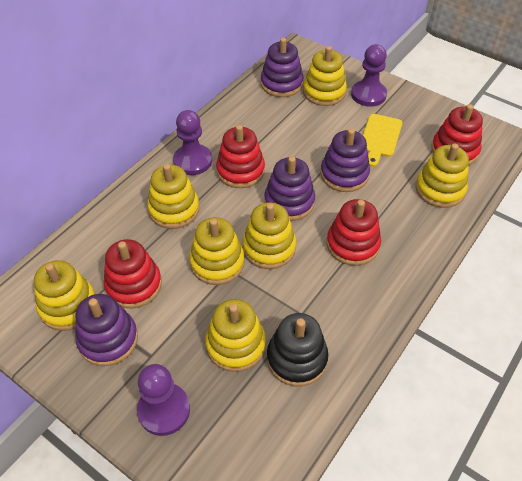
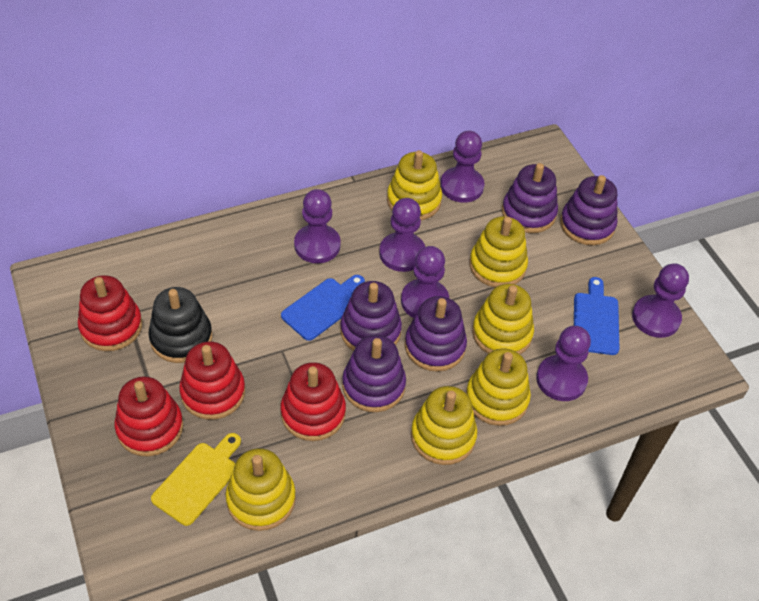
blue cutting board: 0 -> 2
purple pawn: 3 -> 6
purple stacking toy: 4 -> 5
yellow stacking toy: 7 -> 6

